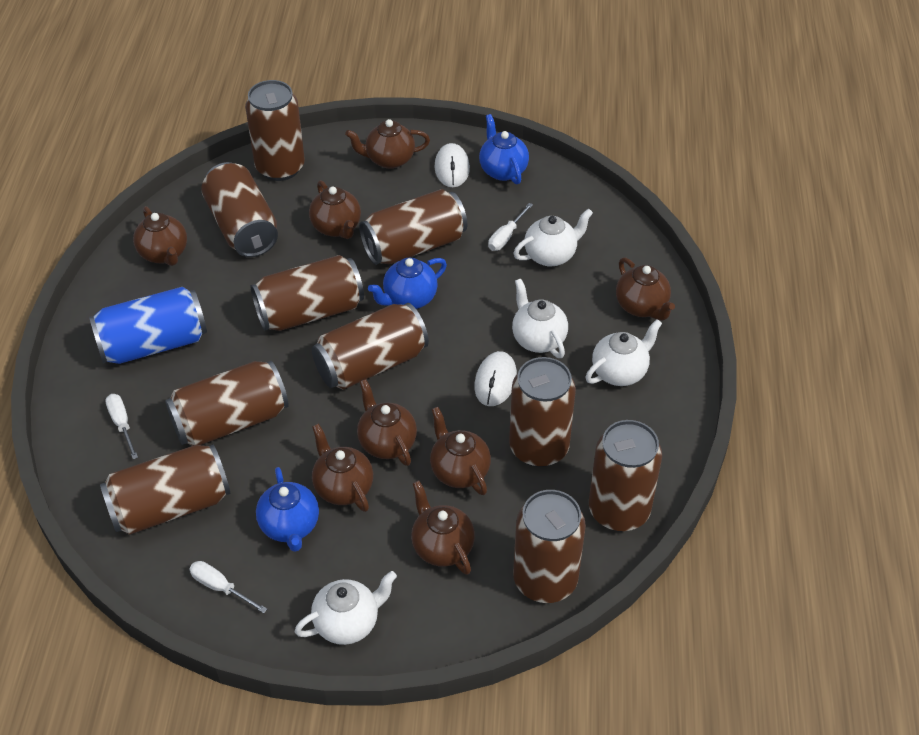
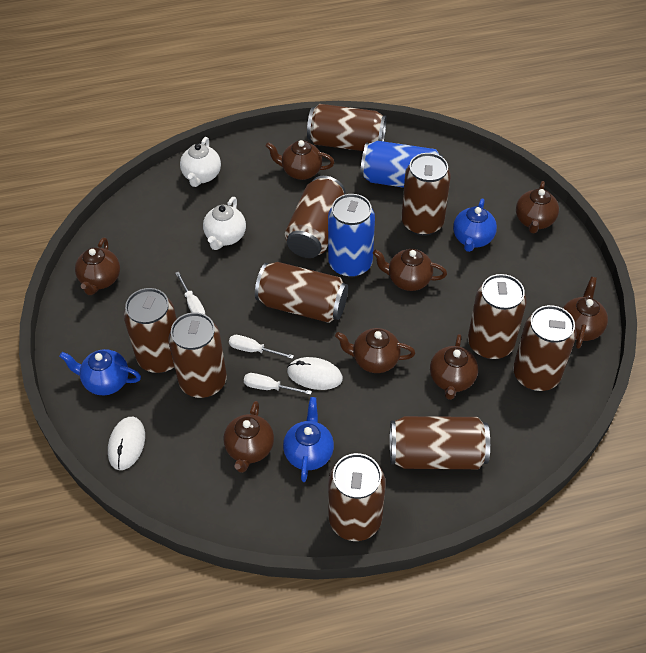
blue can: 1 -> 2
white teapot: 4 -> 2

